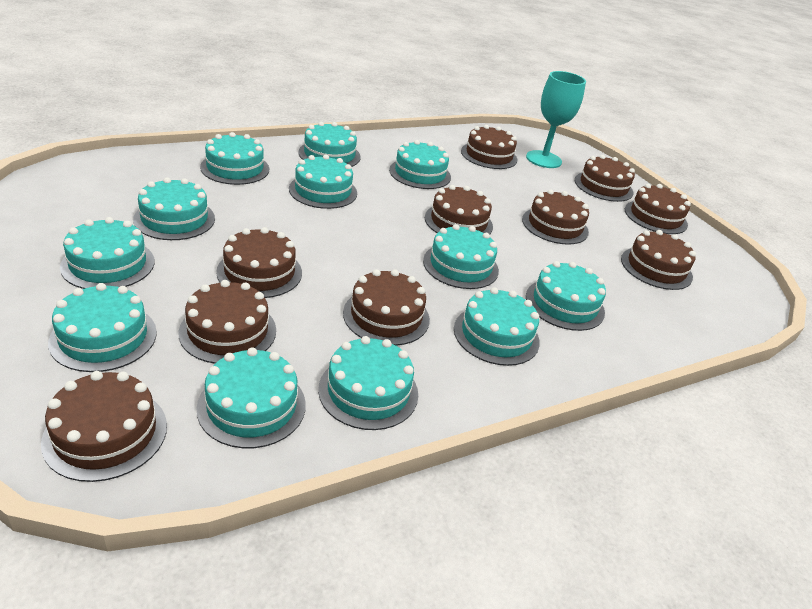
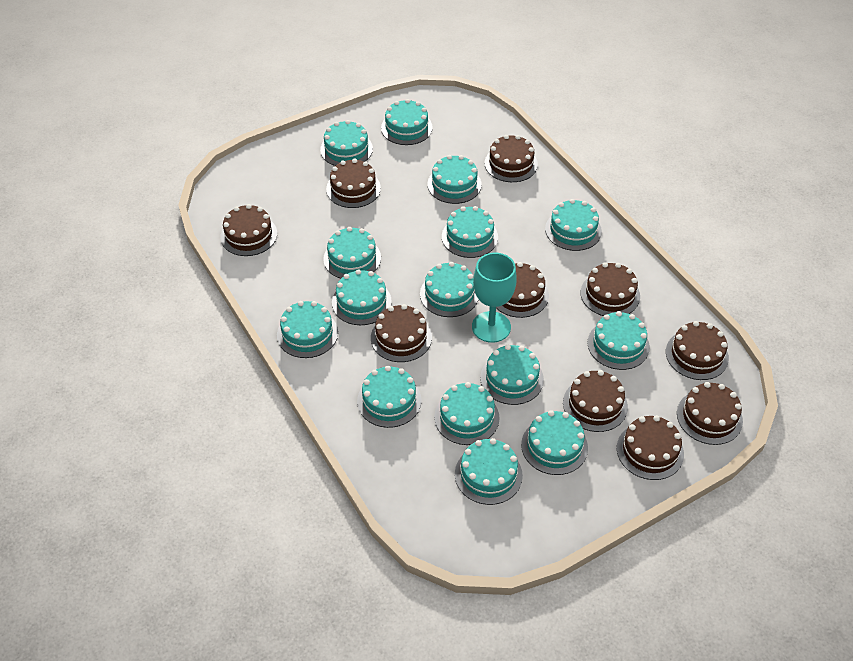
turquoise cake: 12 -> 15

